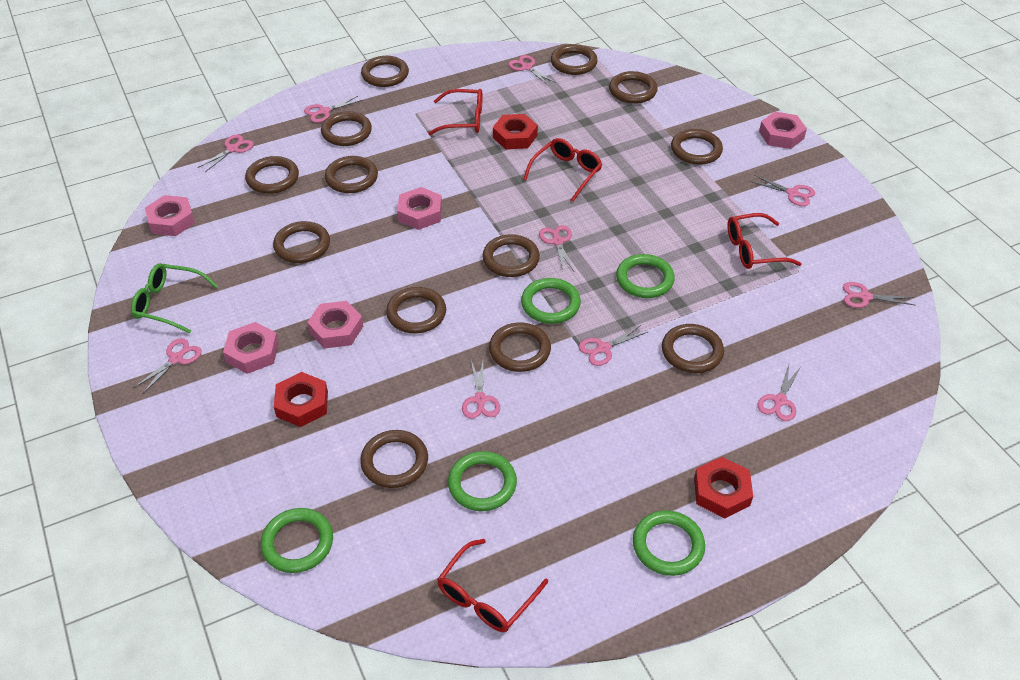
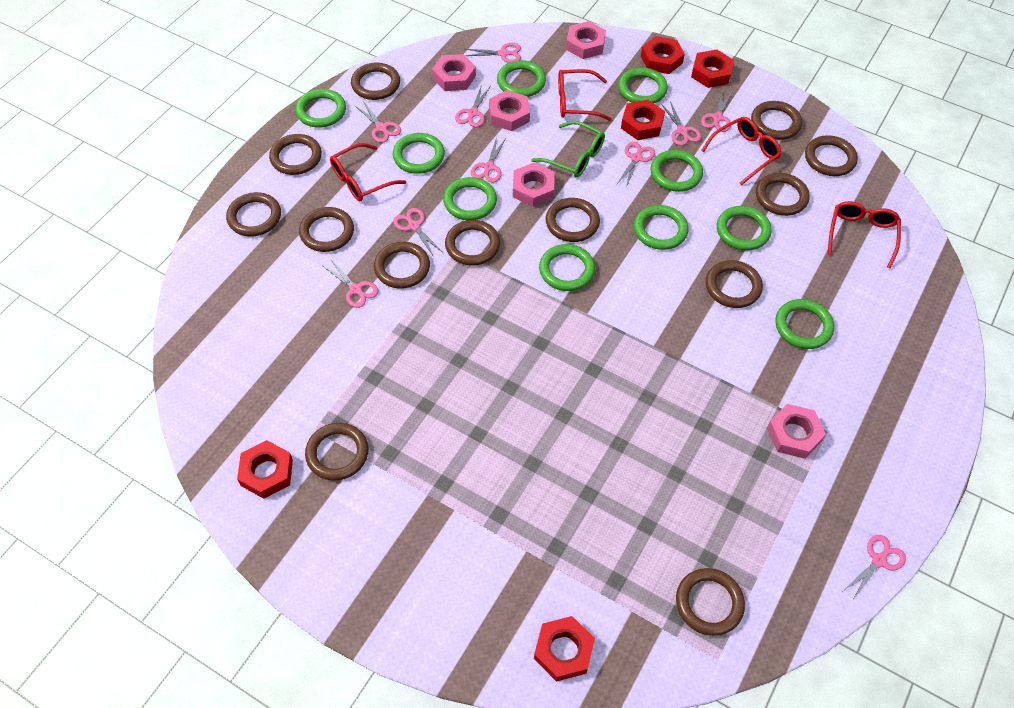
green ring: 5 -> 10
red nut: 3 -> 5

